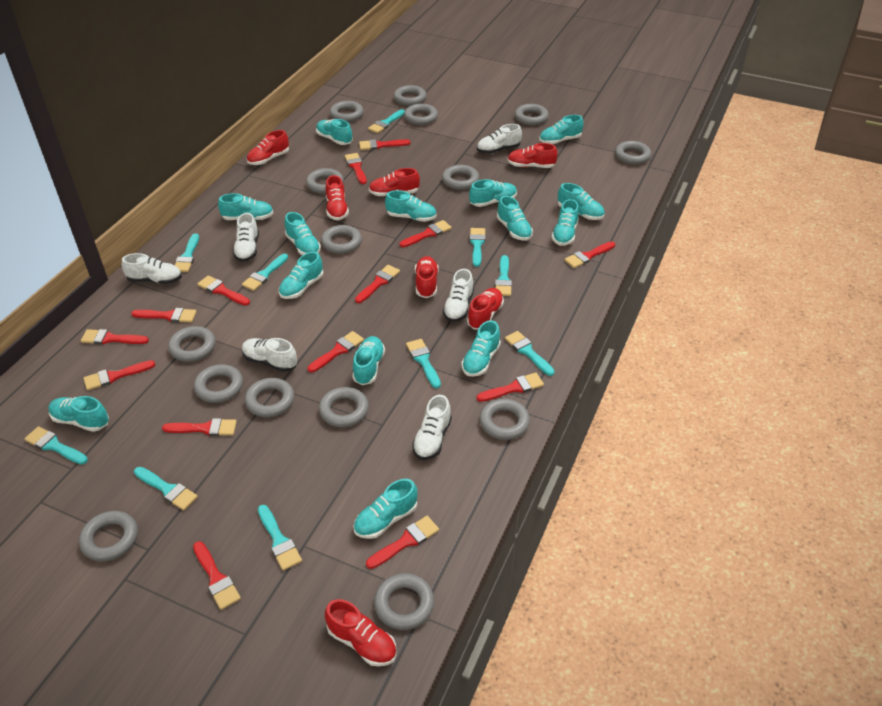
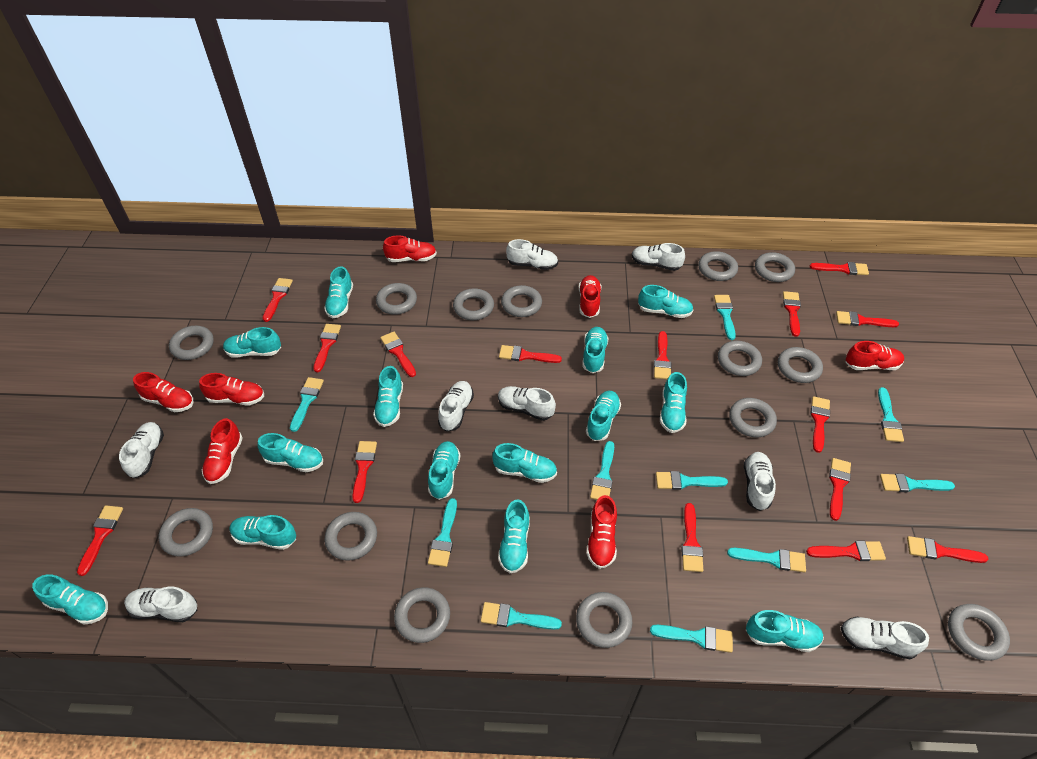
grey ring: 15 -> 14
red brush: 14 -> 15
white shoe: 6 -> 8

